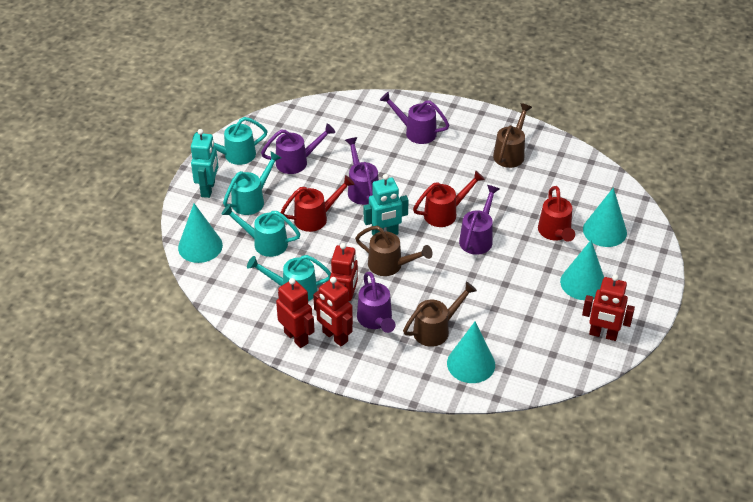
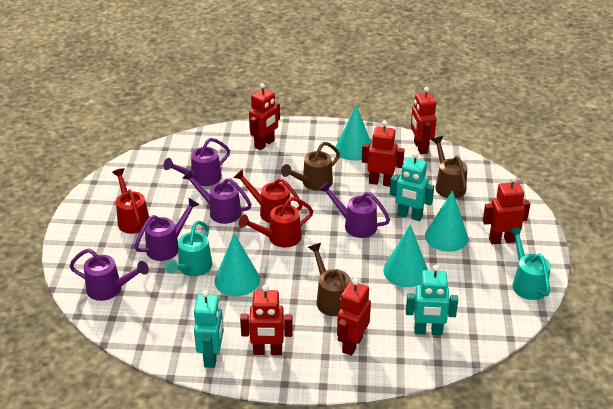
red robot: 4 -> 6
turquoise robot: 2 -> 3
turquoise watering can: 4 -> 2

